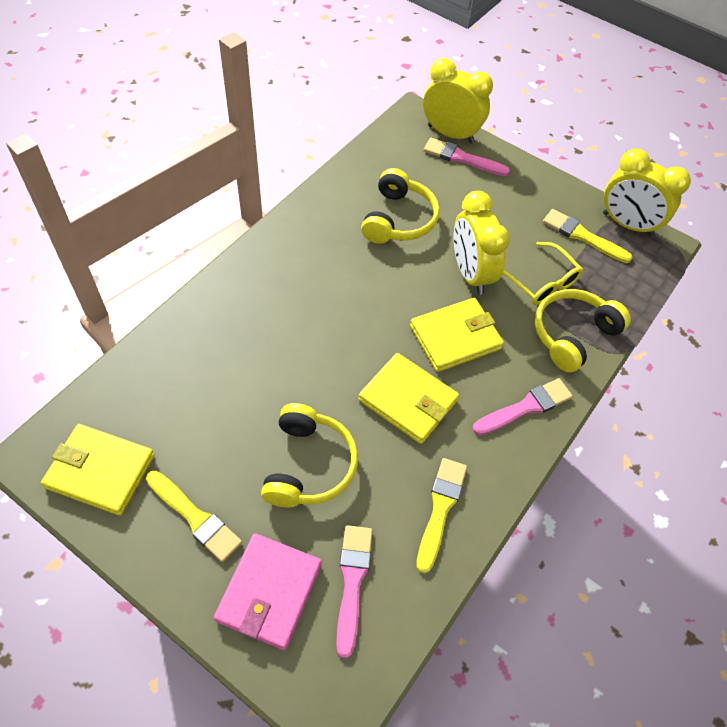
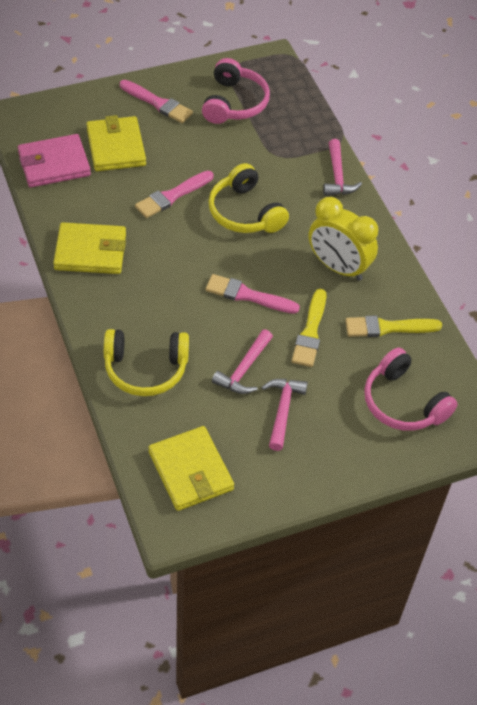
pink hammer: 0 -> 3
pink headphones: 0 -> 2
yellow brush: 3 -> 2
yellow clock: 3 -> 1
yellow glasses: 1 -> 0
yellow headphones: 3 -> 2

